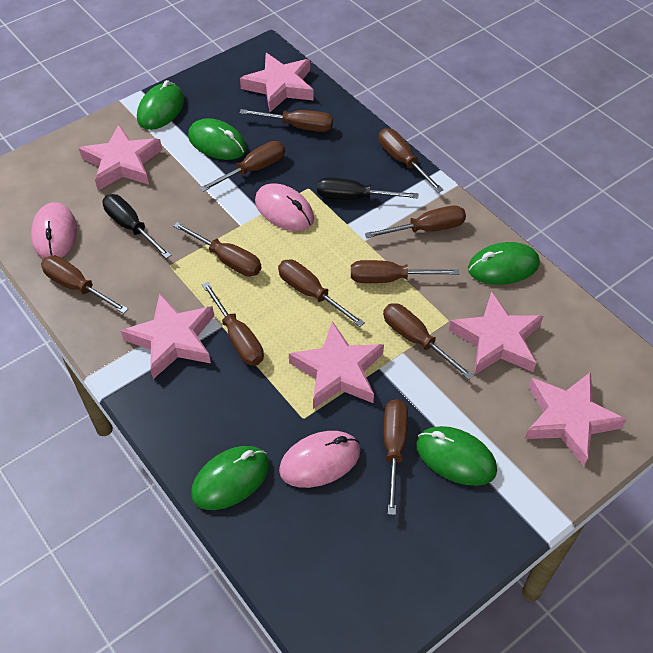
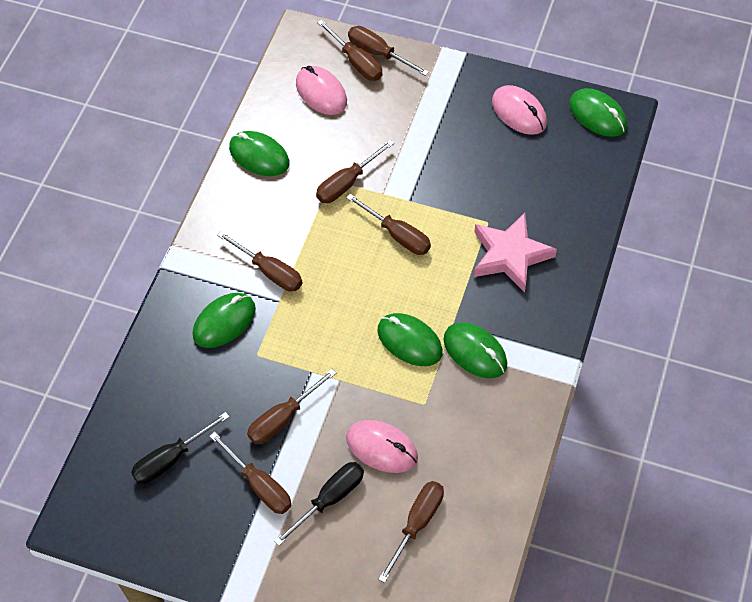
brown screwdriver: 11 -> 8
pink star: 6 -> 1

